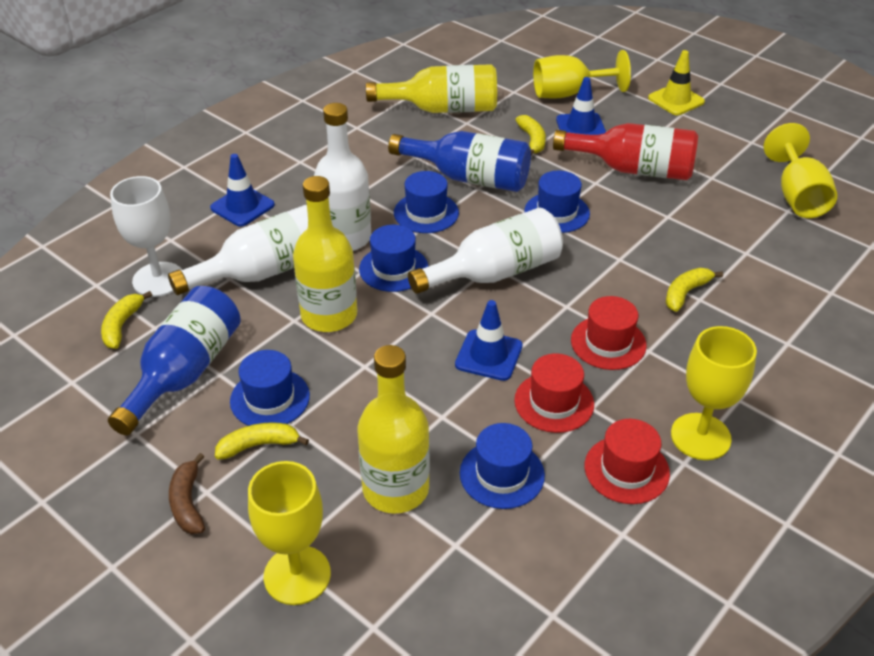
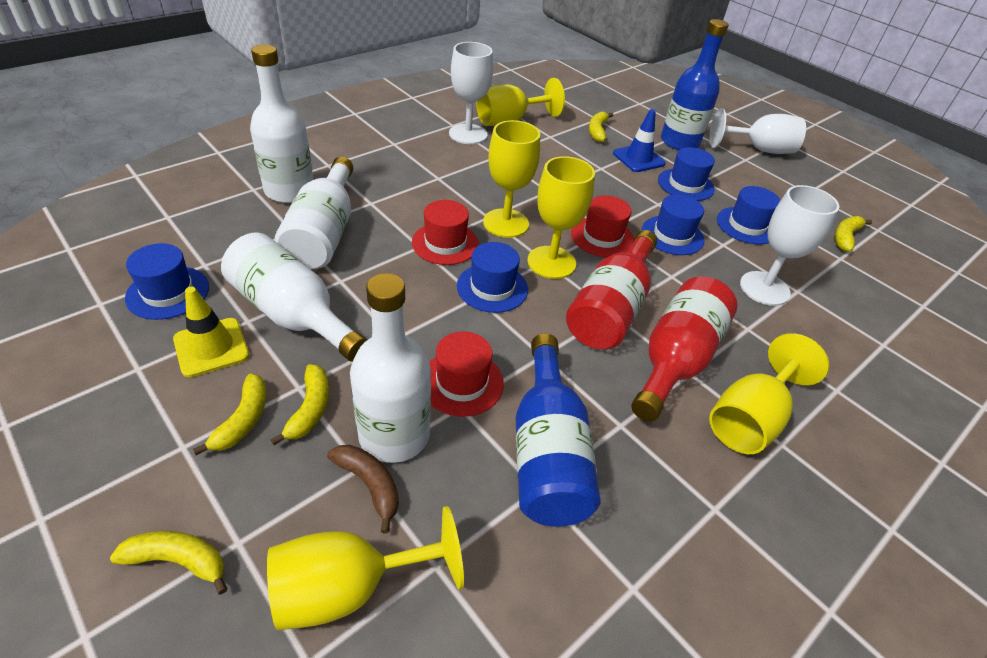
blue traffic cone: 3 -> 1
red bottle: 1 -> 2
white bottle: 3 -> 4
white goblet: 1 -> 3
yellow banana: 4 -> 5
yellow bottle: 3 -> 0
yellow goblet: 4 -> 5

